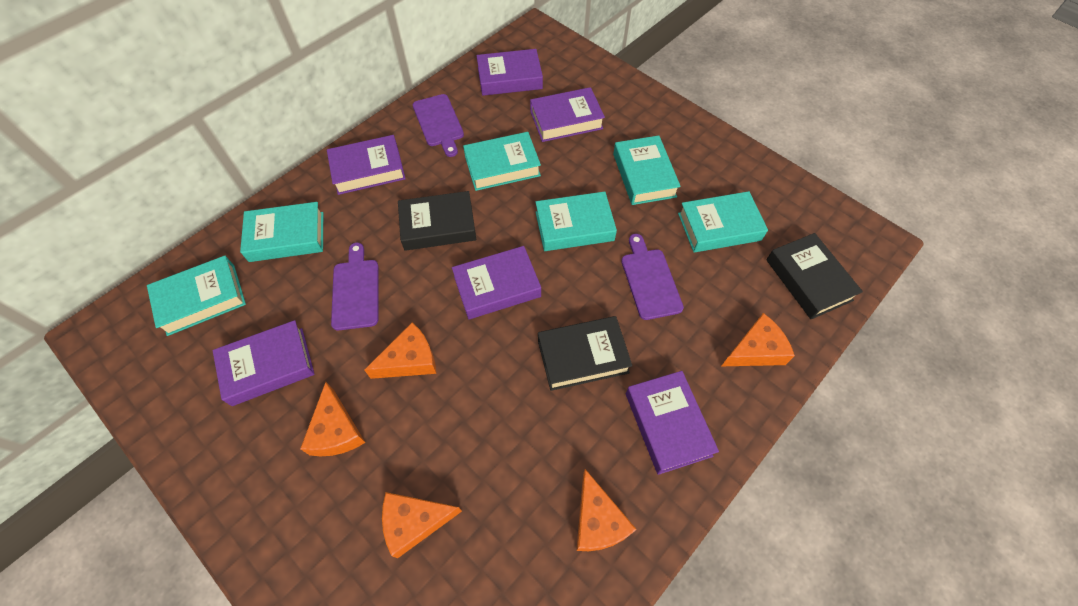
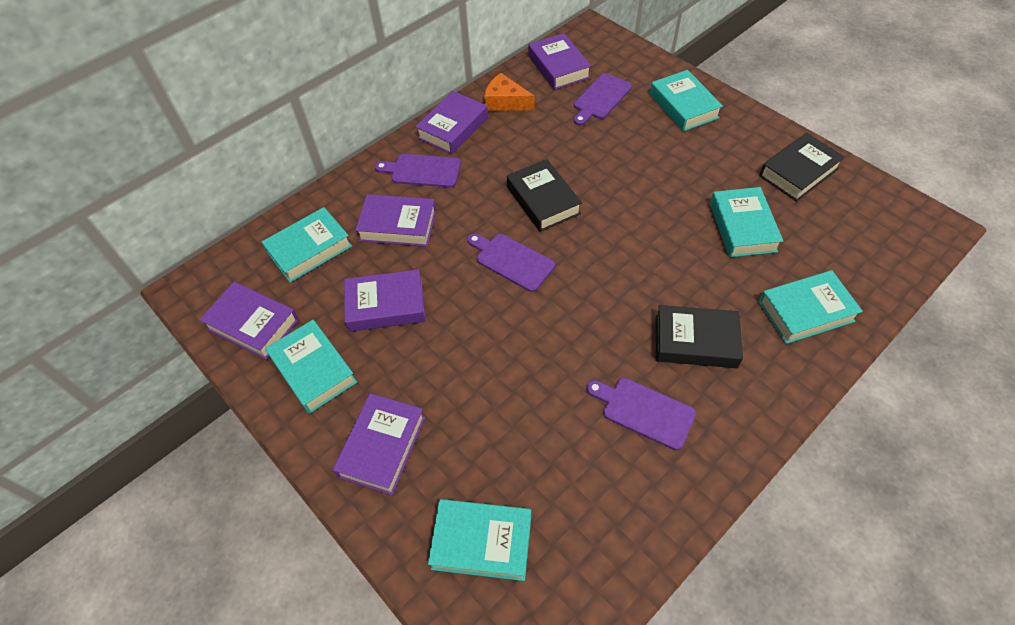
orange cheese: 5 -> 1
purple cutting board: 3 -> 4

